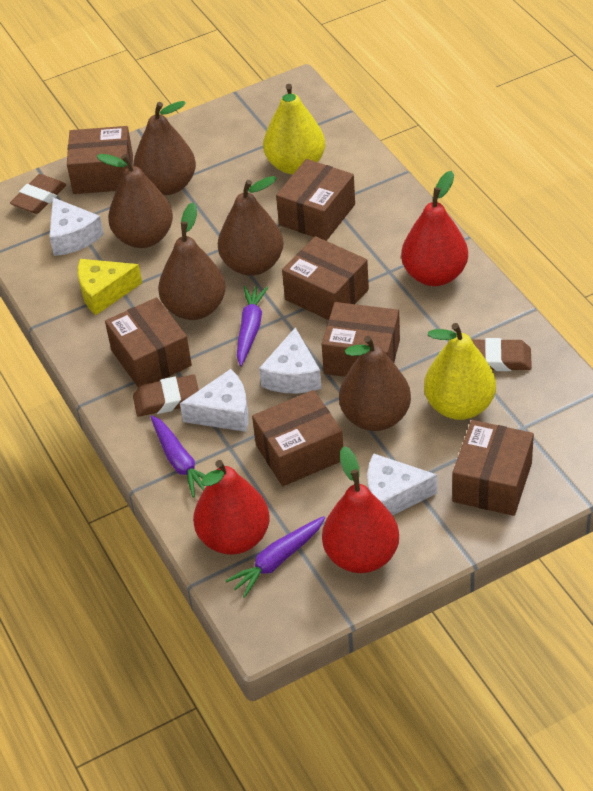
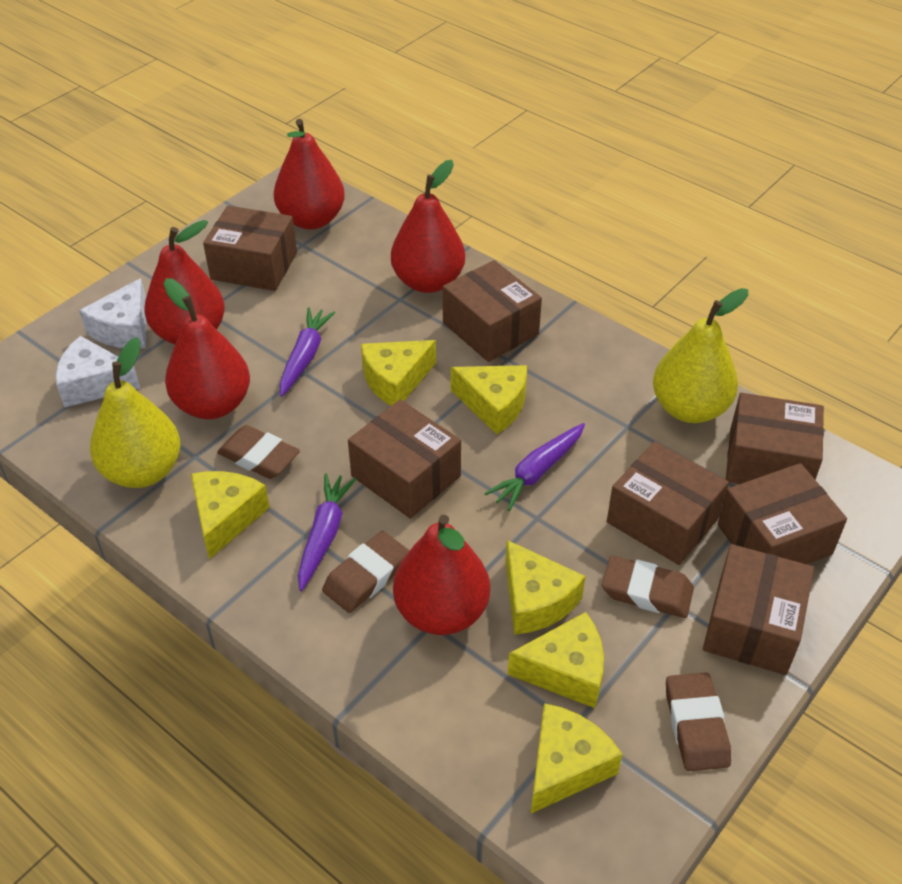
brown eraser: 3 -> 4
brown pear: 5 -> 0
red pear: 3 -> 5
white cheese: 4 -> 2
yellow cheese: 1 -> 6

